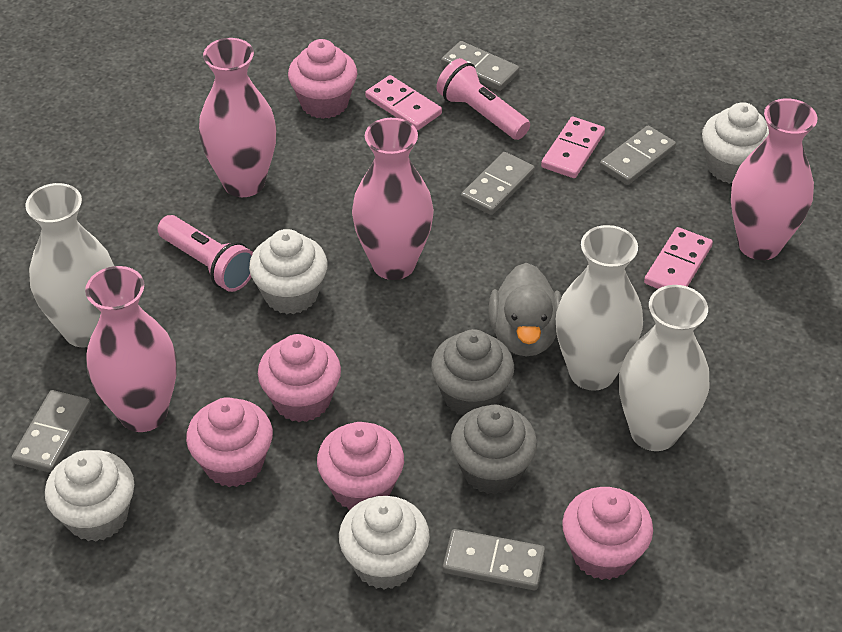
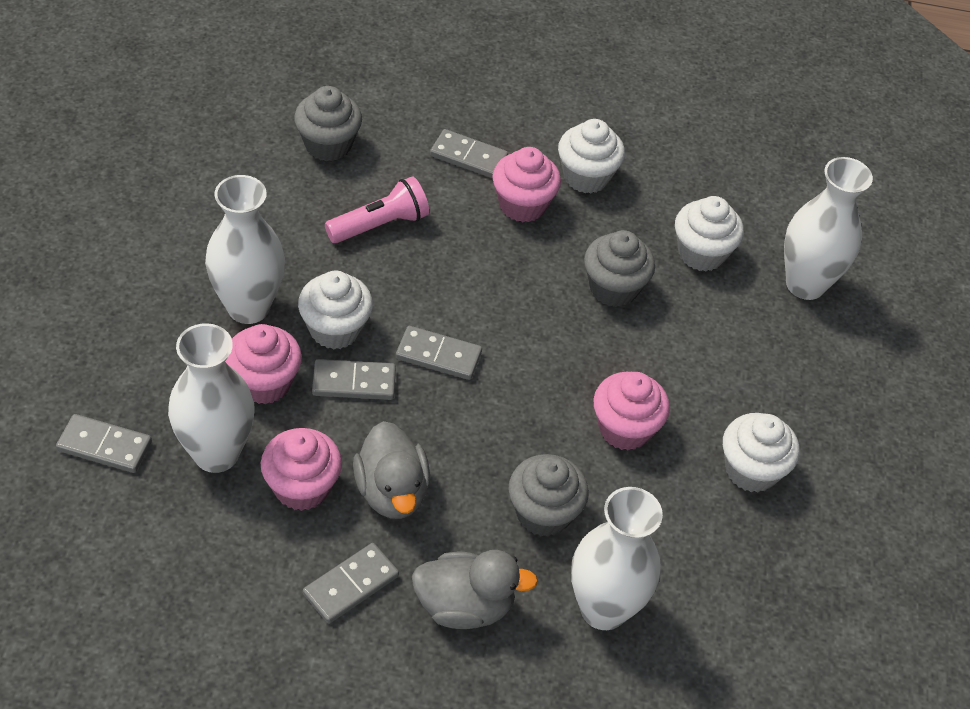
grey cupcake: 2 -> 3
grey duck: 1 -> 2
pink cupcake: 5 -> 4
pink domino: 3 -> 0
pink flashlight: 2 -> 1
pink vase: 4 -> 0
white vase: 3 -> 4

